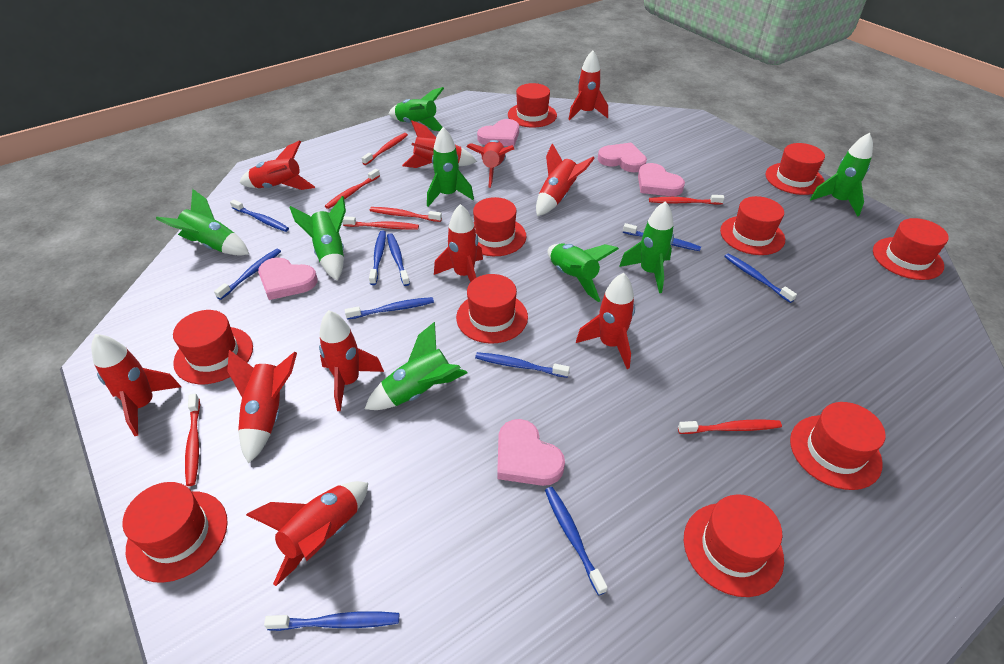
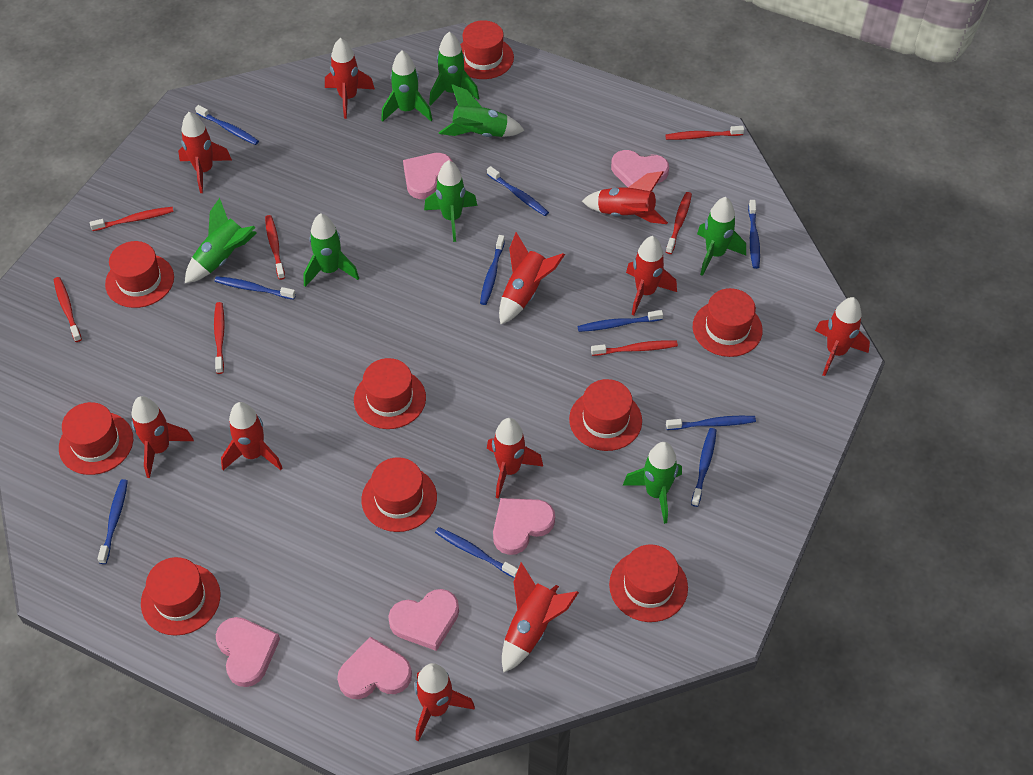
pink heart: 5 -> 6
red hat: 10 -> 9

